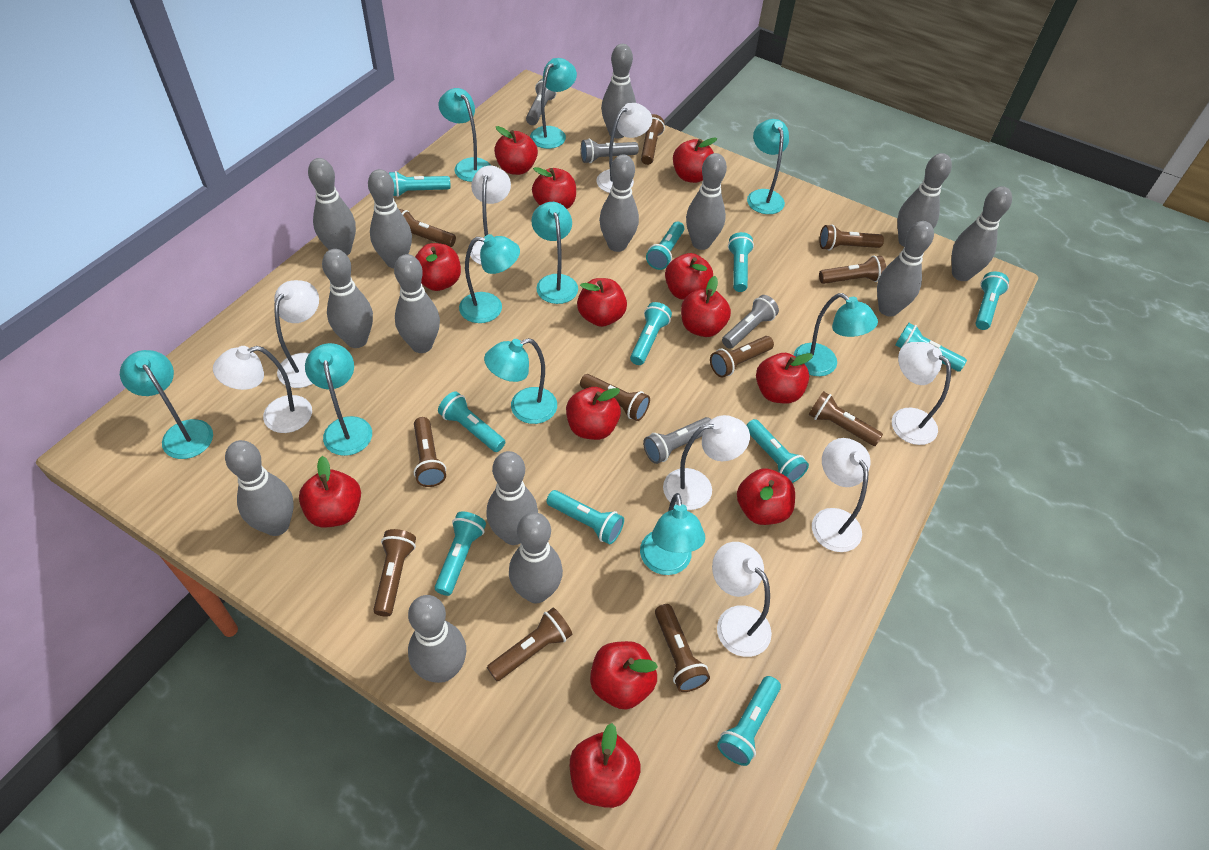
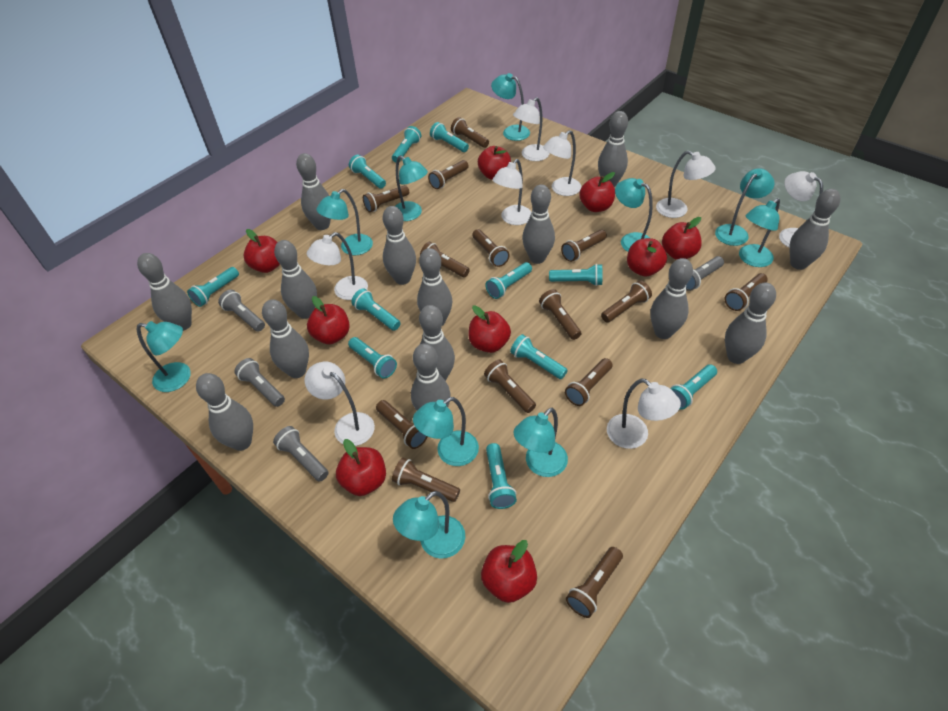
brown flashlight: 11 -> 14
red apple: 13 -> 9

